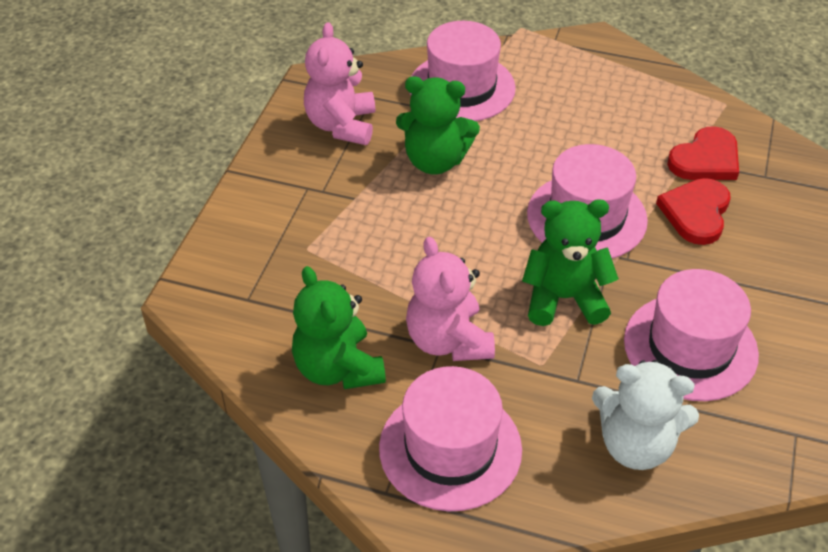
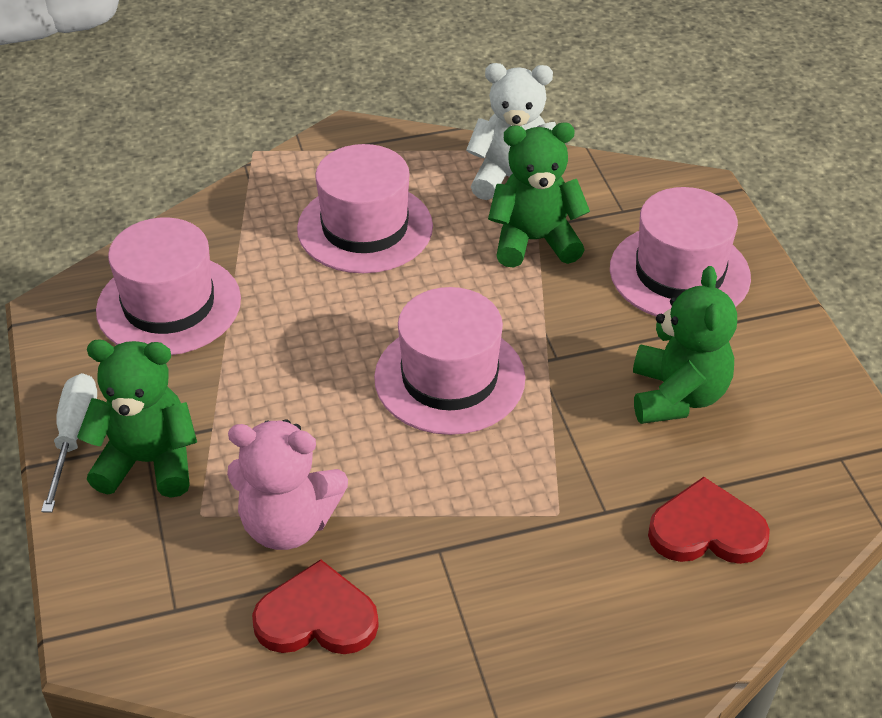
pink teddy bear: 2 -> 1
white screwdriver: 0 -> 1

